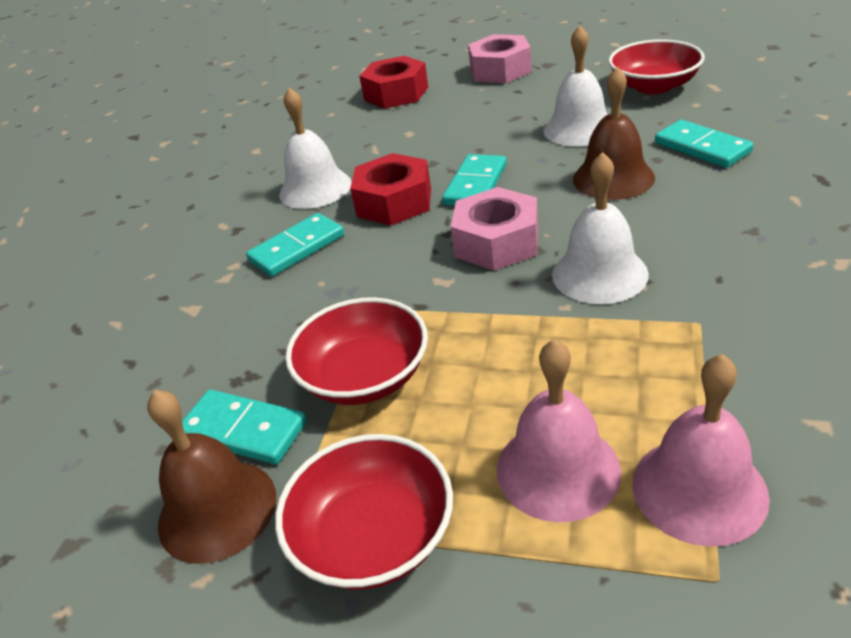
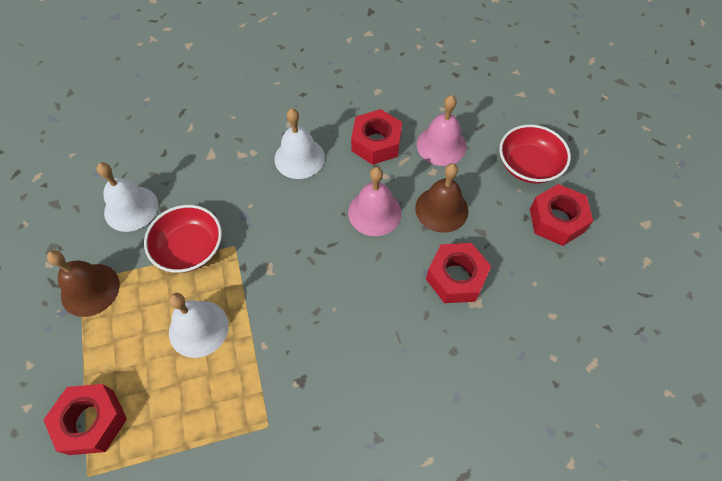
pink nut: 2 -> 0
red bowl: 3 -> 2
red nut: 2 -> 4
turquoise domino: 4 -> 0

